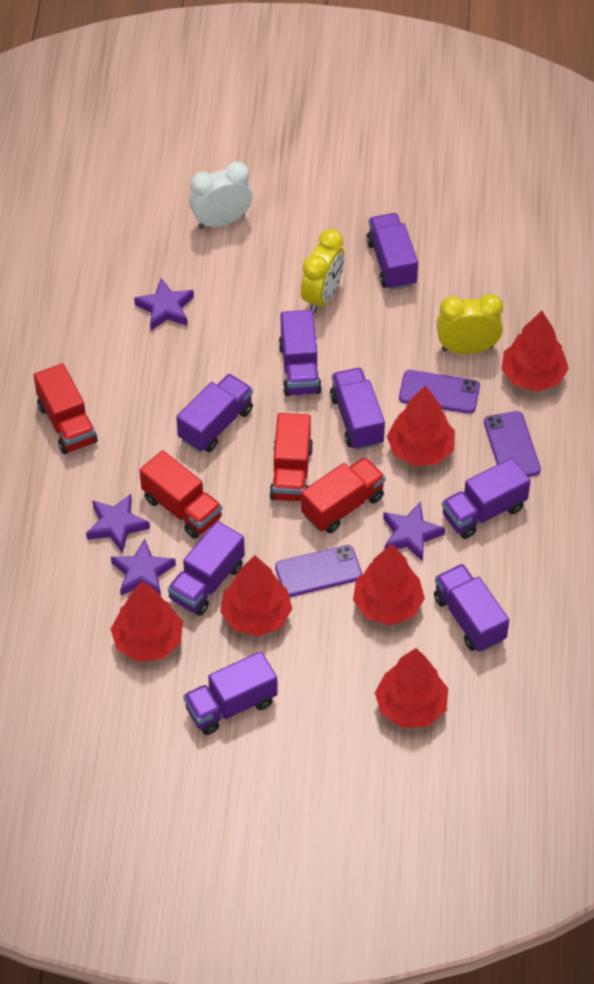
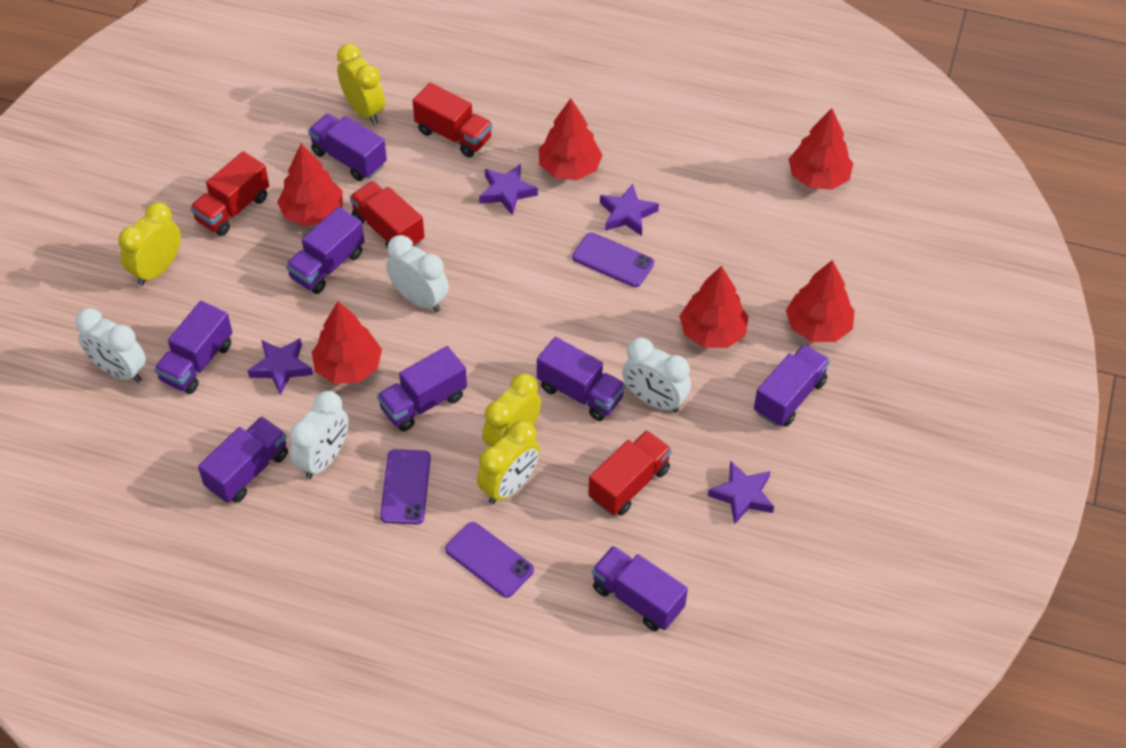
white clock: 1 -> 4
yellow clock: 2 -> 4

